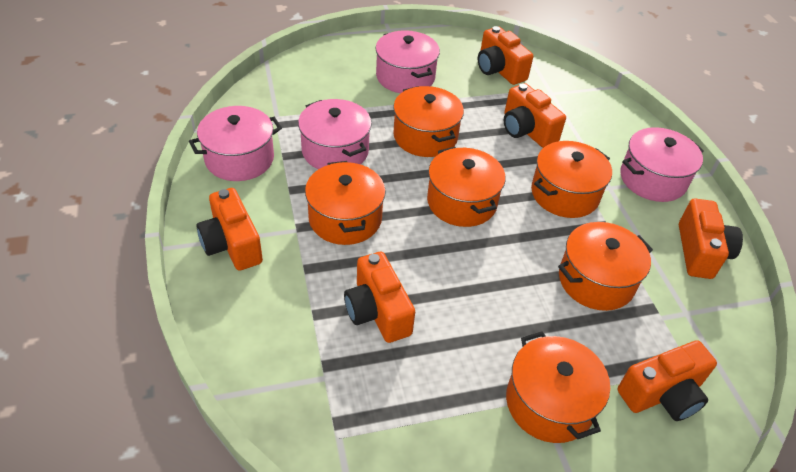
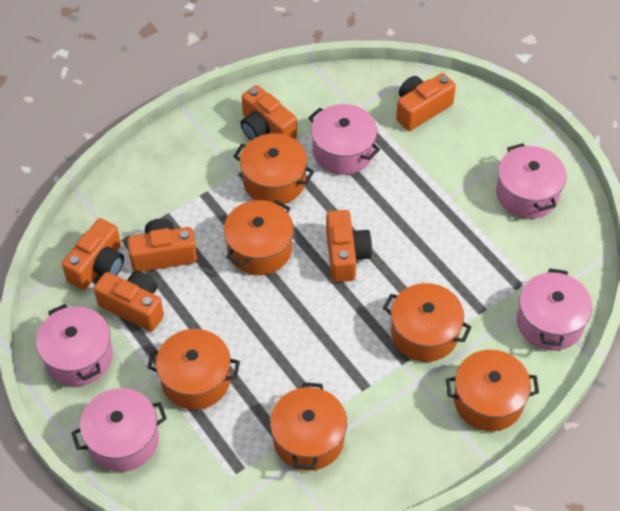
pink pot: 4 -> 5

